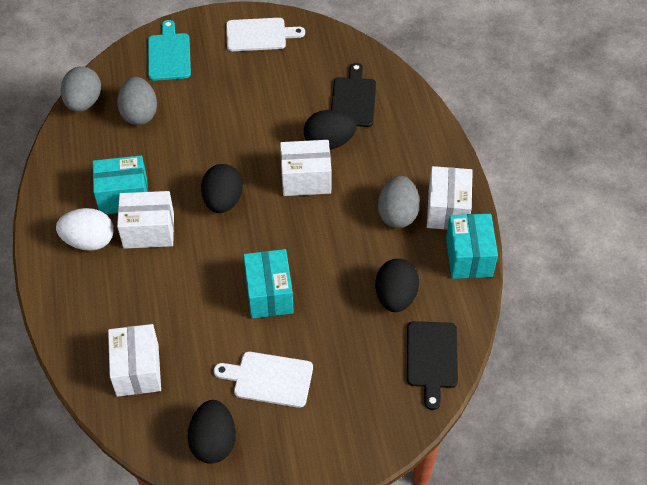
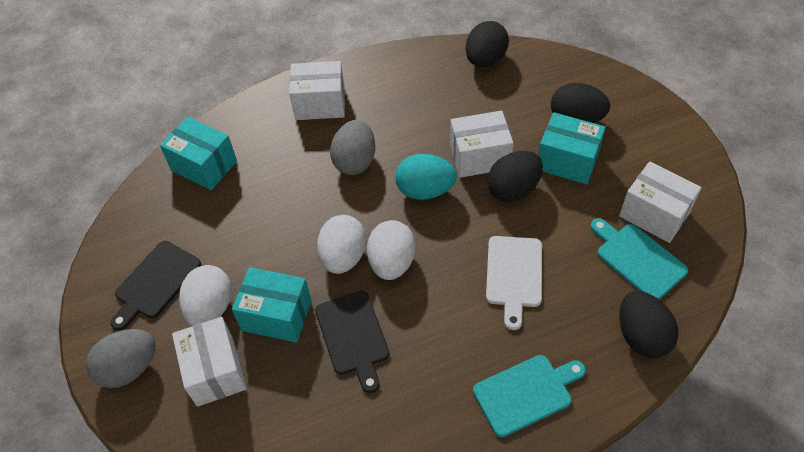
grey egg: 3 -> 2
turquoise cutting board: 1 -> 2
turquoise egg: 0 -> 1
white cutting board: 2 -> 1
white egg: 1 -> 3

